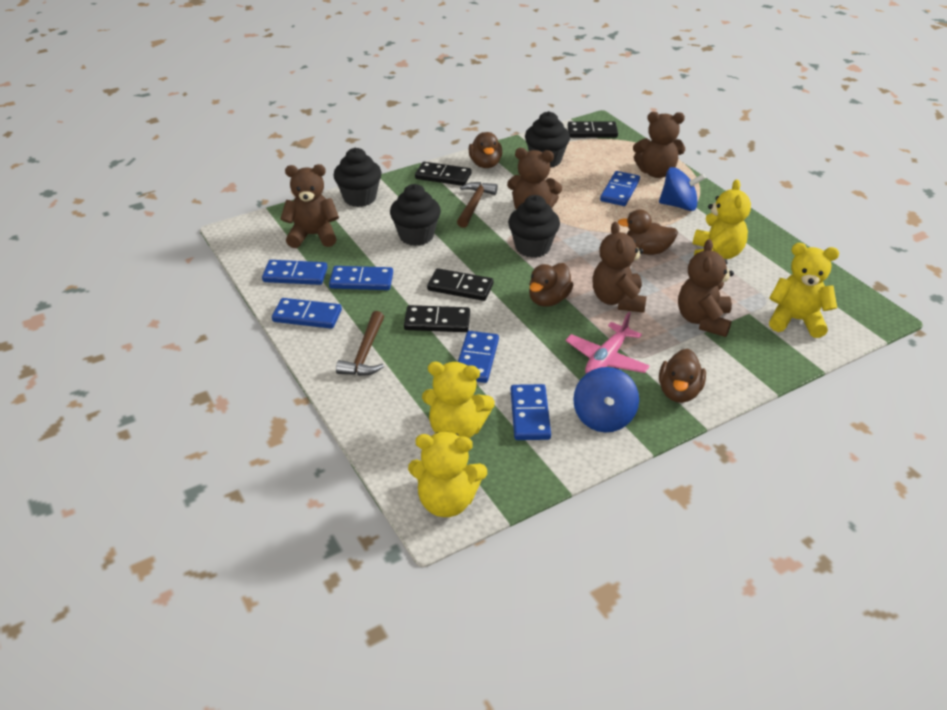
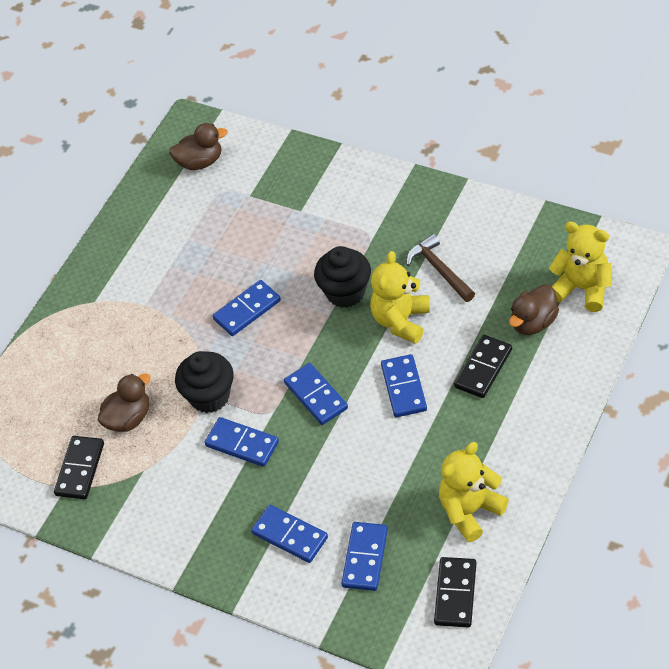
black cupcake: 4 -> 2
black domino: 4 -> 3
blue spinning top: 2 -> 0
brown duck: 4 -> 3
brown hammer: 2 -> 1
brown teddy bear: 5 -> 0
pink plane: 1 -> 0
yellow teddy bear: 4 -> 3

